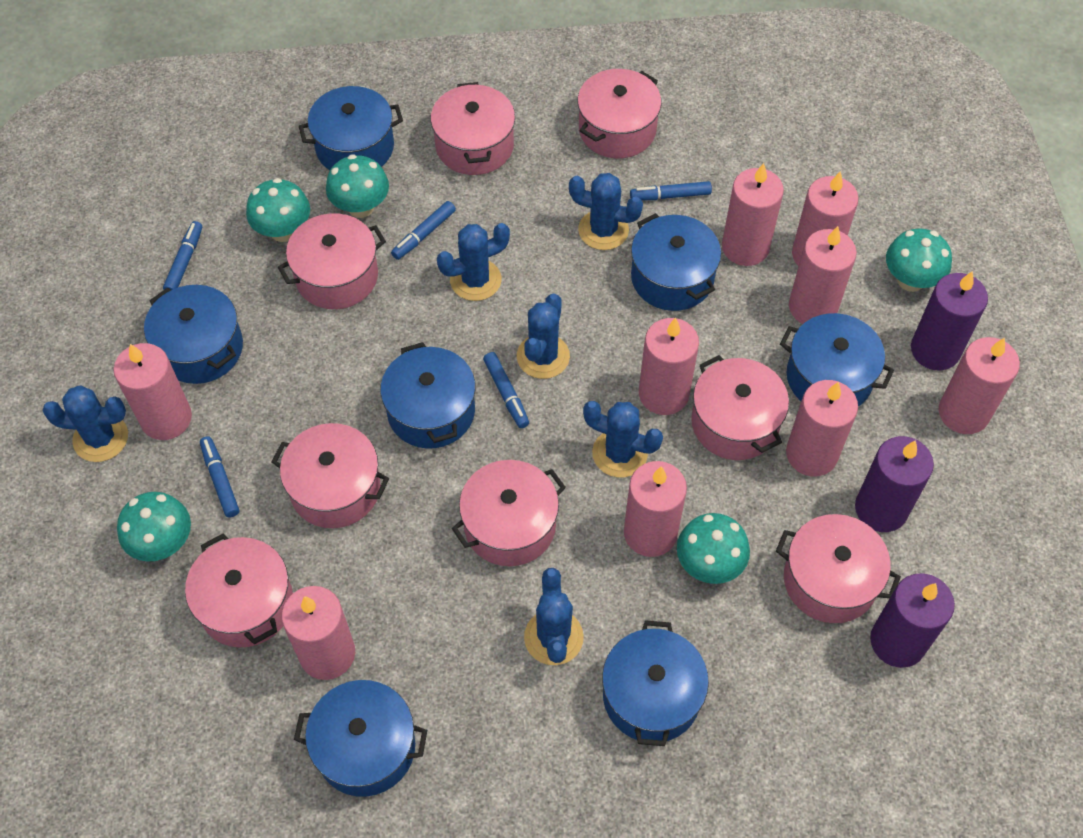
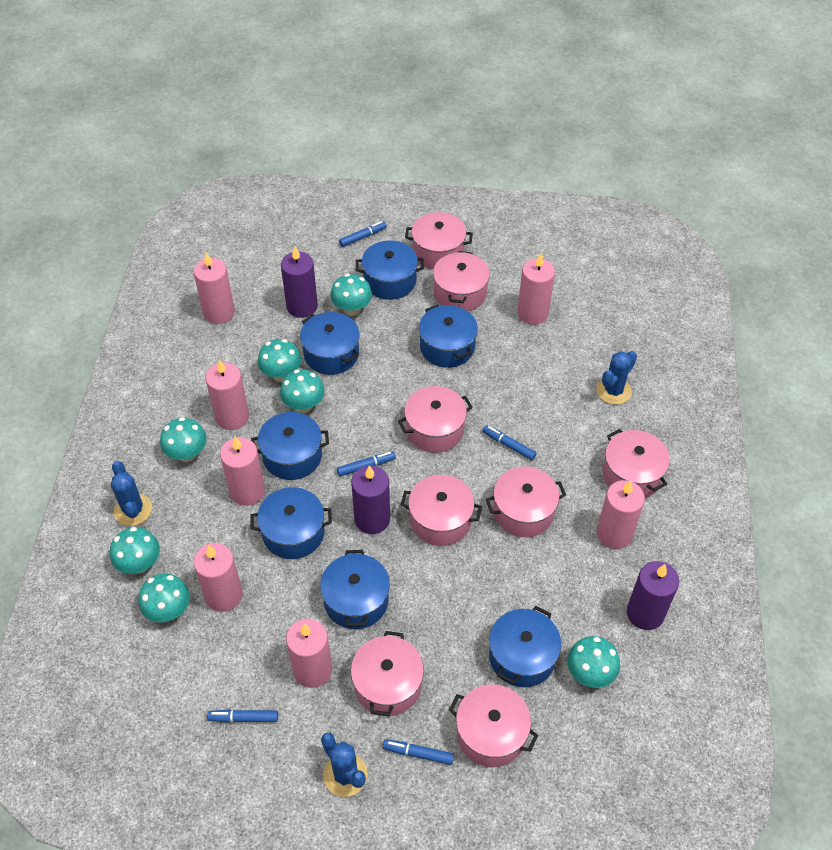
blue cactus: 6 -> 3
pink candle: 9 -> 7
turquoise mushroom: 5 -> 7

